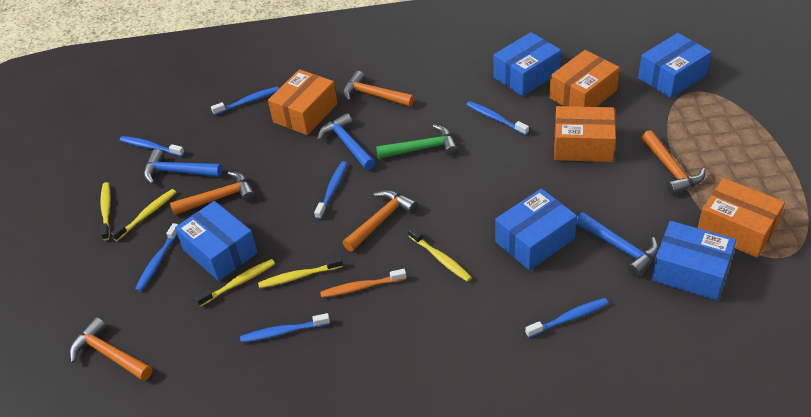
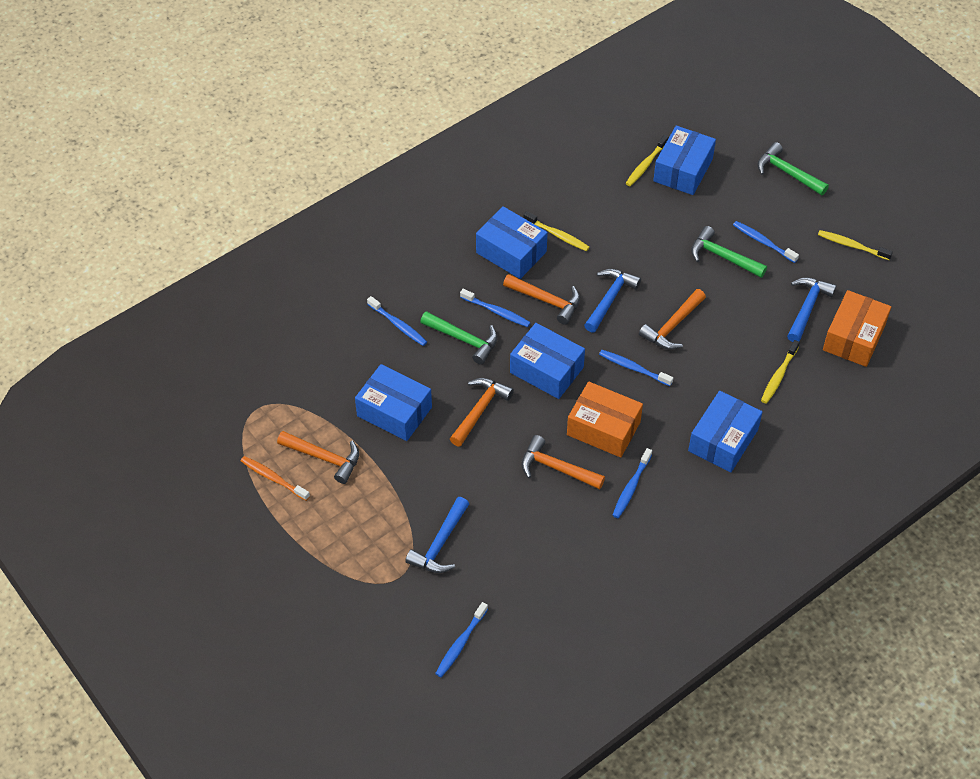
blue toothbrush: 7 -> 6
green hammer: 1 -> 3
orange box: 4 -> 2
yellow toothbrush: 5 -> 4

